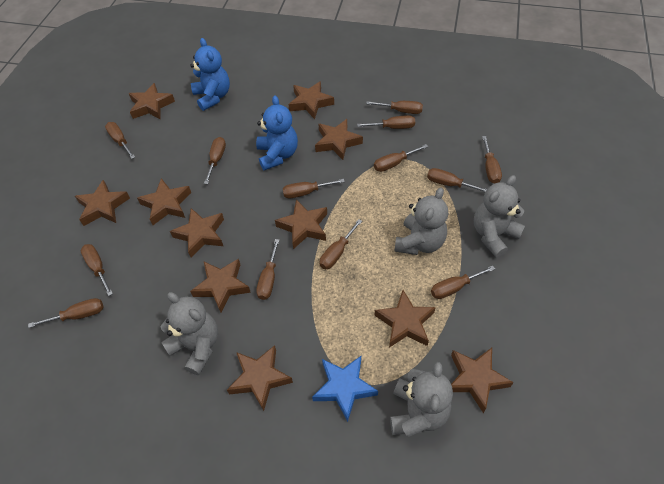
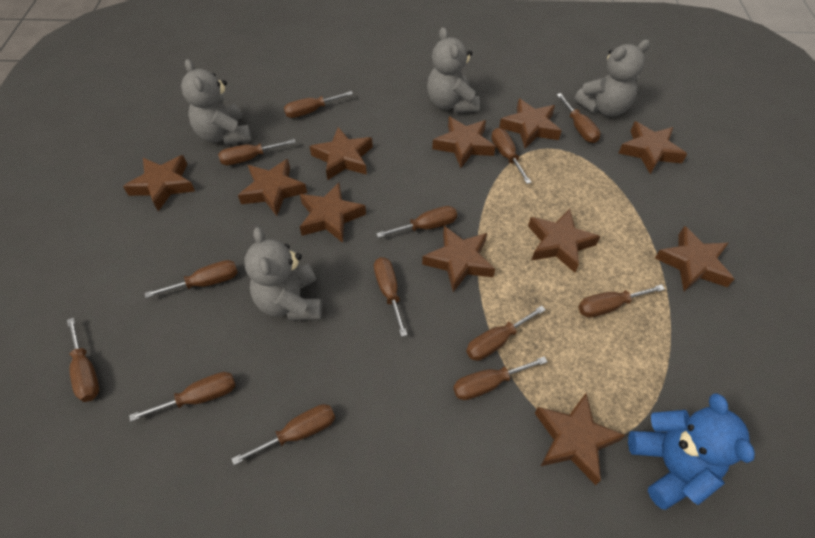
blue star: 1 -> 0
blue teddy bear: 2 -> 1

